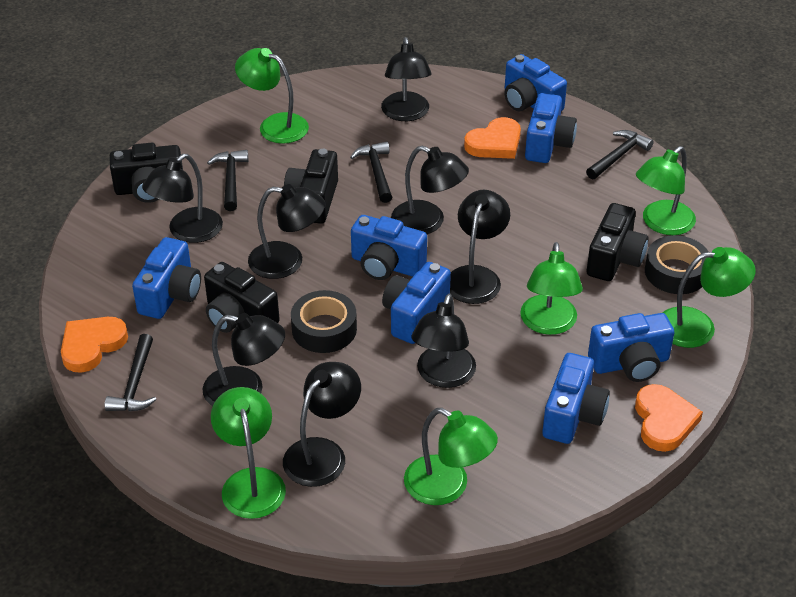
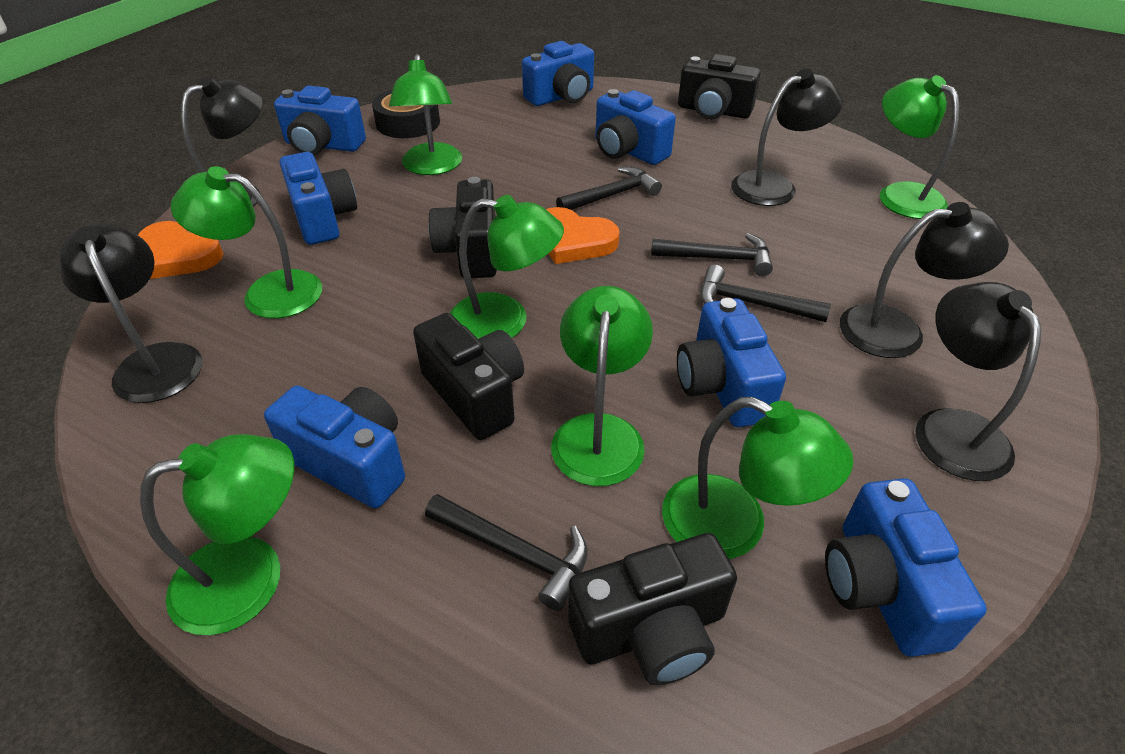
black lamp: 8 -> 5
black tape: 2 -> 1
green lamp: 6 -> 7
orange heart: 3 -> 2

